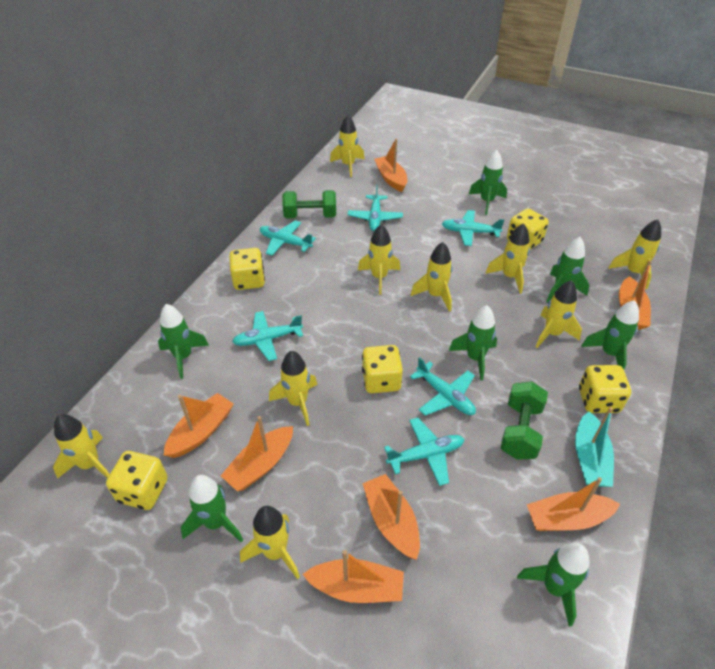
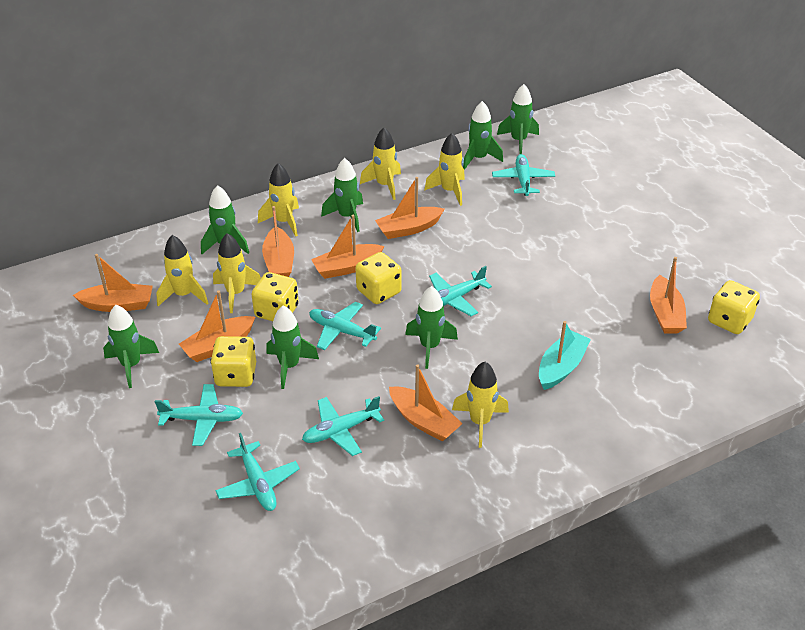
green dumbbell: 2 -> 0
yellow dice: 5 -> 4
yellow rocket: 9 -> 6

